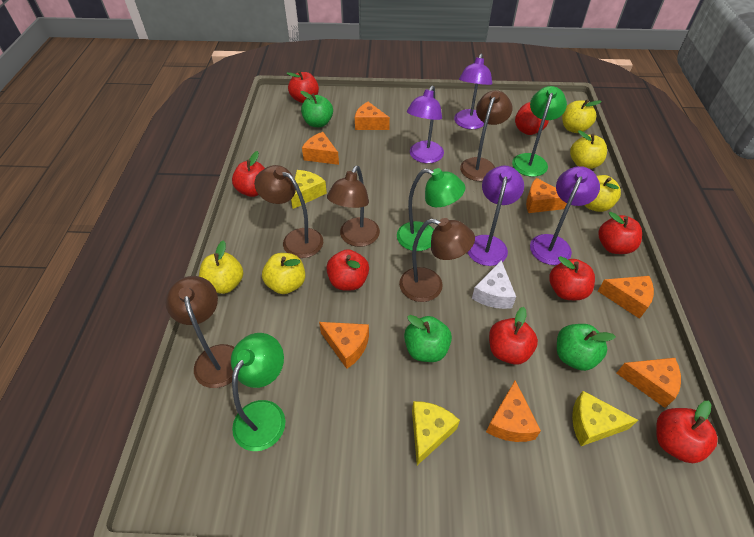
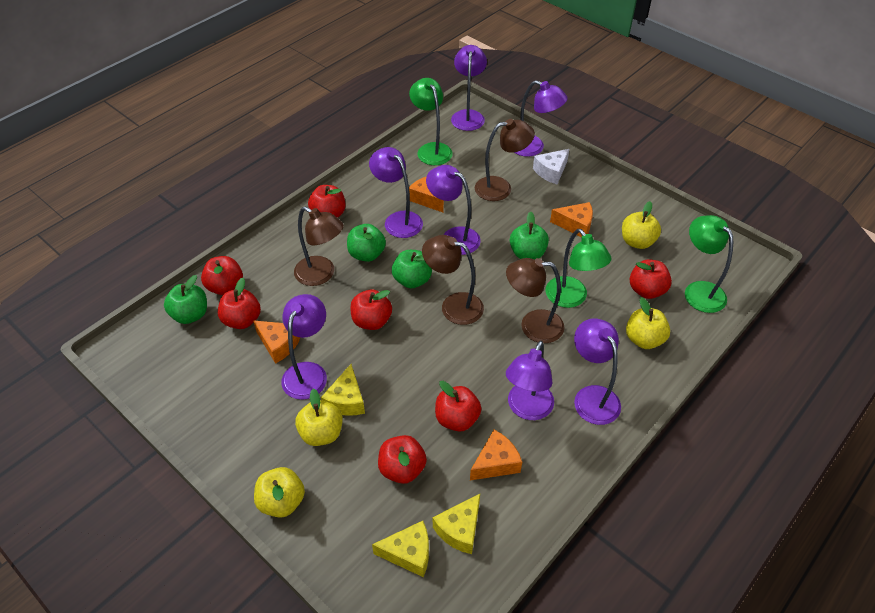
brown lamp: 5 -> 4
green apple: 3 -> 4
orange cheese: 7 -> 4
purple lamp: 4 -> 7
red apple: 8 -> 7
yellow apple: 5 -> 4

